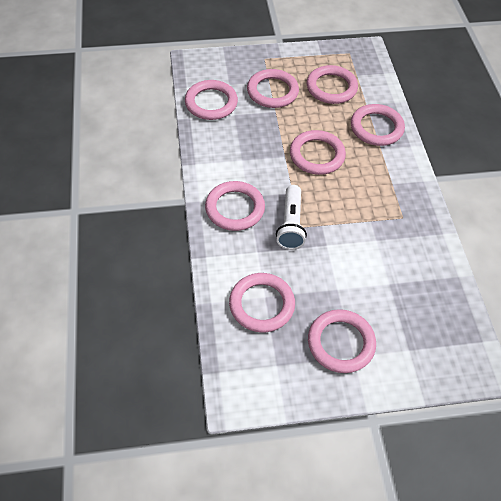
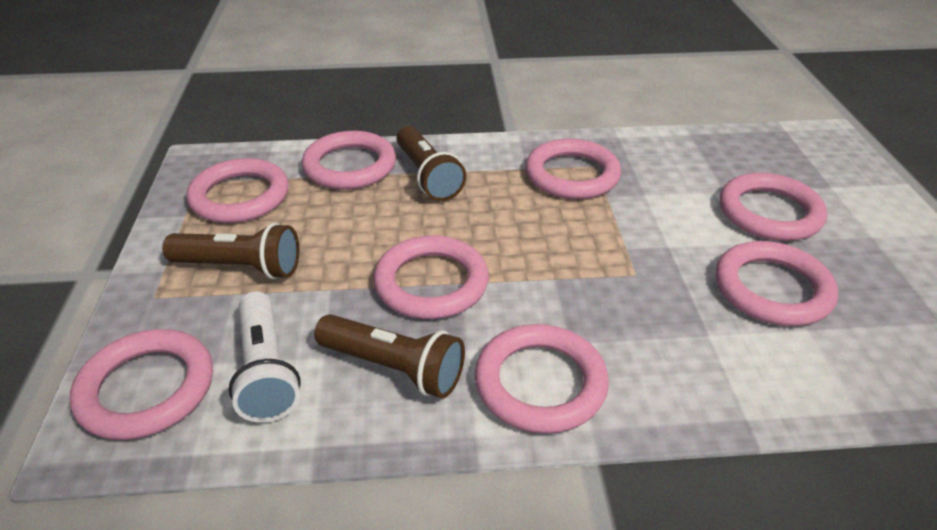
brown flashlight: 0 -> 3

